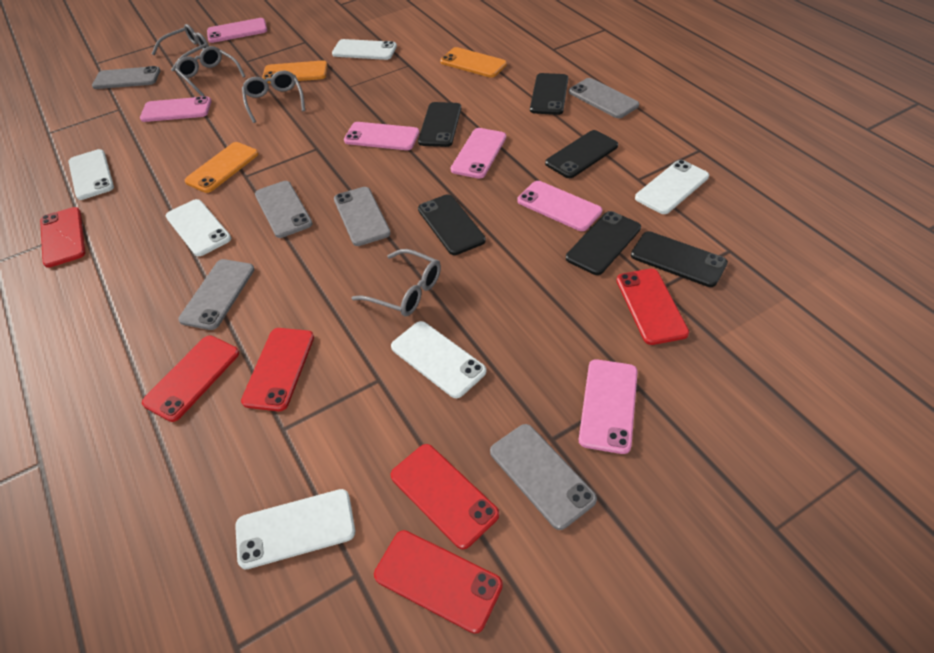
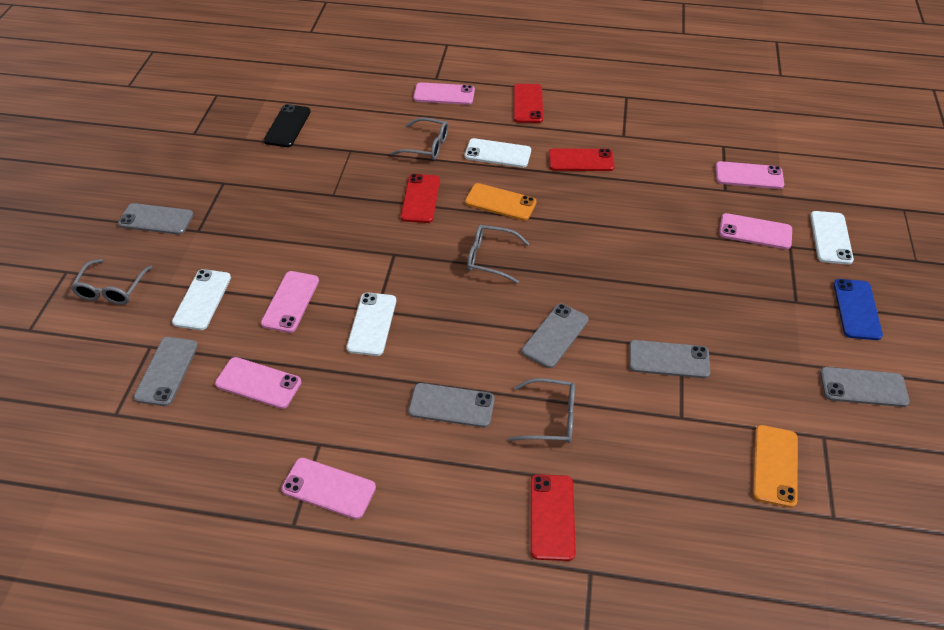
black phone: 6 -> 1
blue phone: 0 -> 1
orange phone: 3 -> 2
red phone: 6 -> 4
white phone: 6 -> 4

